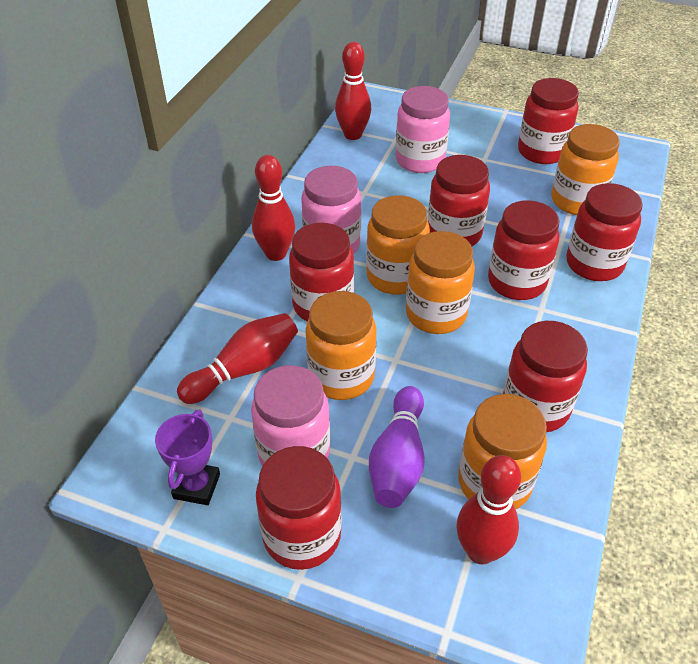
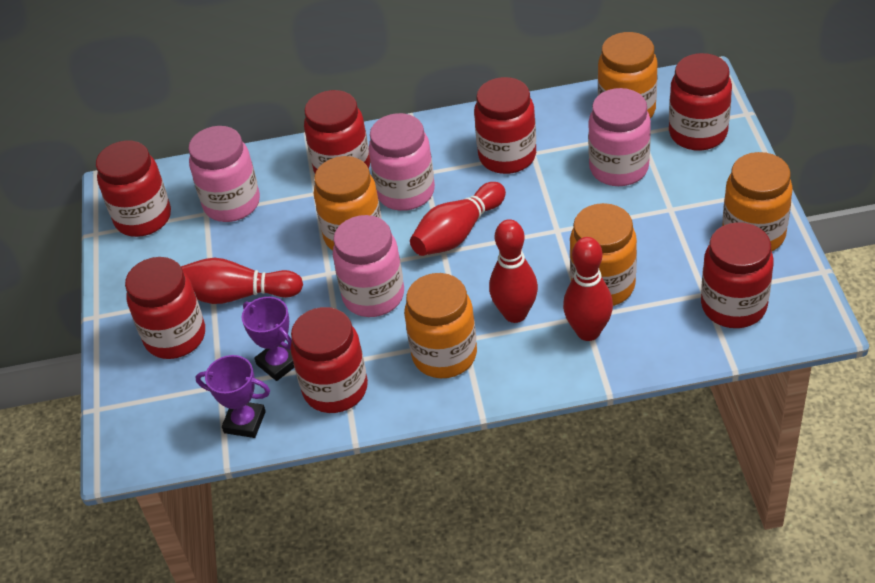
pink jar: 3 -> 4
purple bowling pin: 1 -> 0
purple trophy: 1 -> 2

